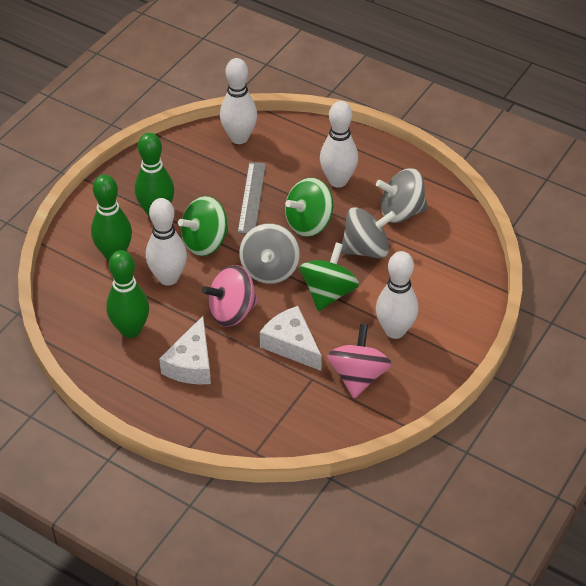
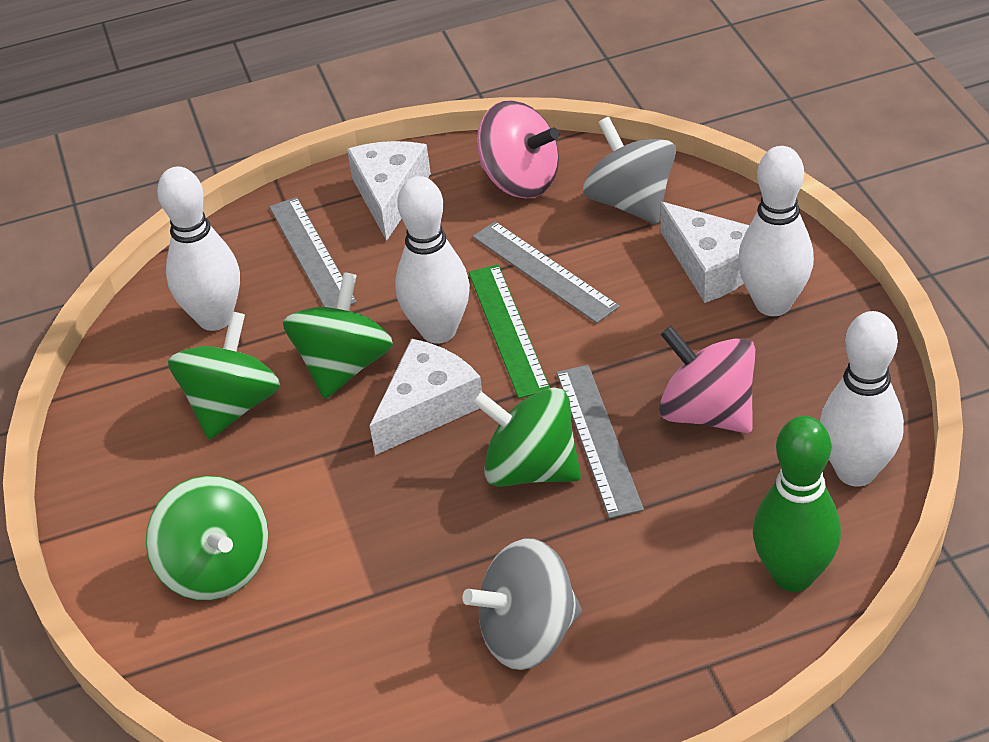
green bowling pin: 3 -> 1
green ruler: 0 -> 1
green spinning top: 3 -> 4
grey ruler: 1 -> 3
grey spinning top: 3 -> 2
white cheese: 2 -> 3

